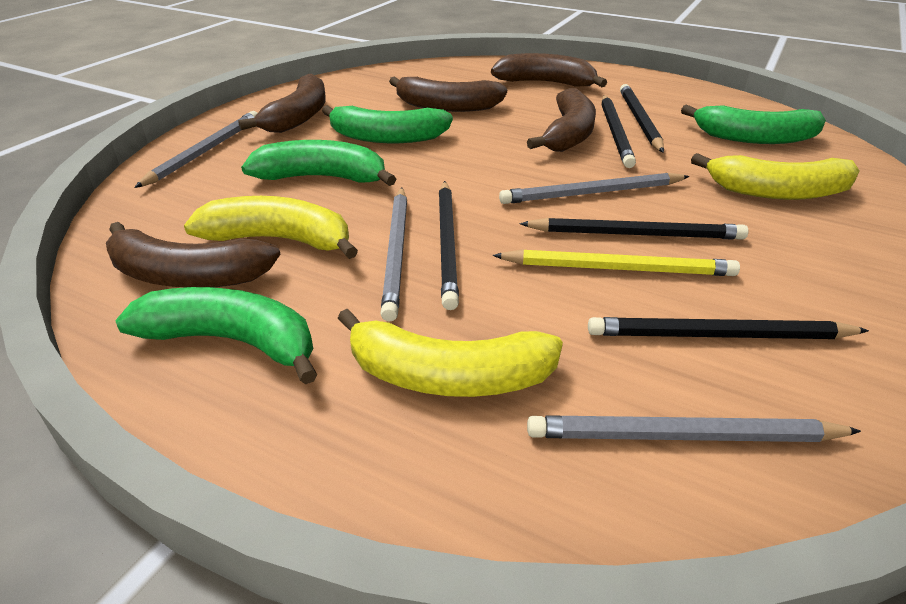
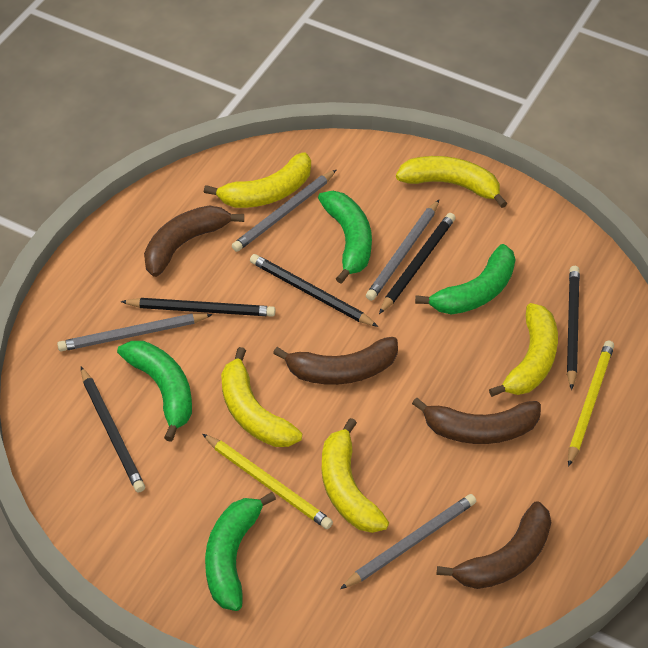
brown banana: 5 -> 4
yellow banana: 3 -> 5
yellow pencil: 1 -> 2

